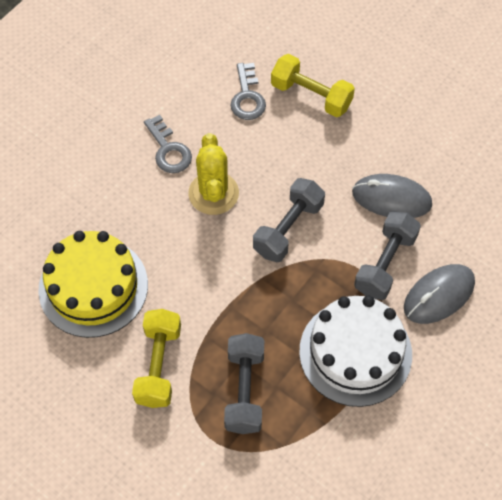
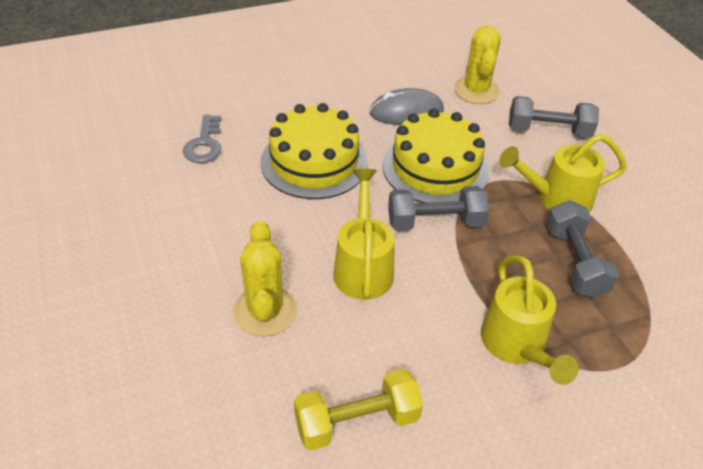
grey key: 2 -> 1
grey mouse: 2 -> 1
white cake: 1 -> 0
yellow cactus: 1 -> 2
yellow cake: 1 -> 2
yellow dumbbell: 2 -> 1
yellow watering can: 0 -> 3

